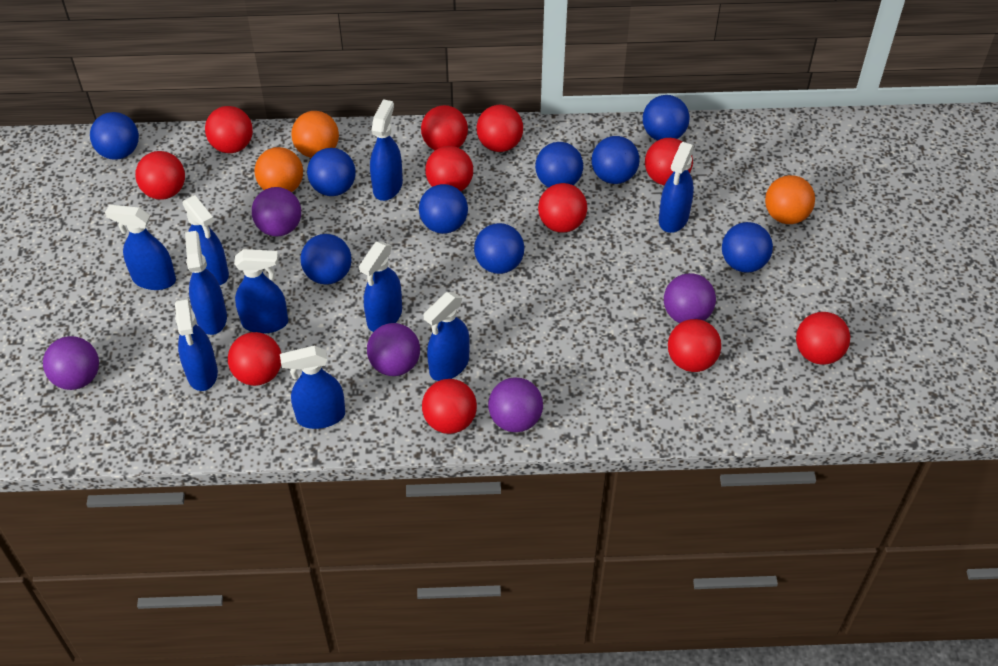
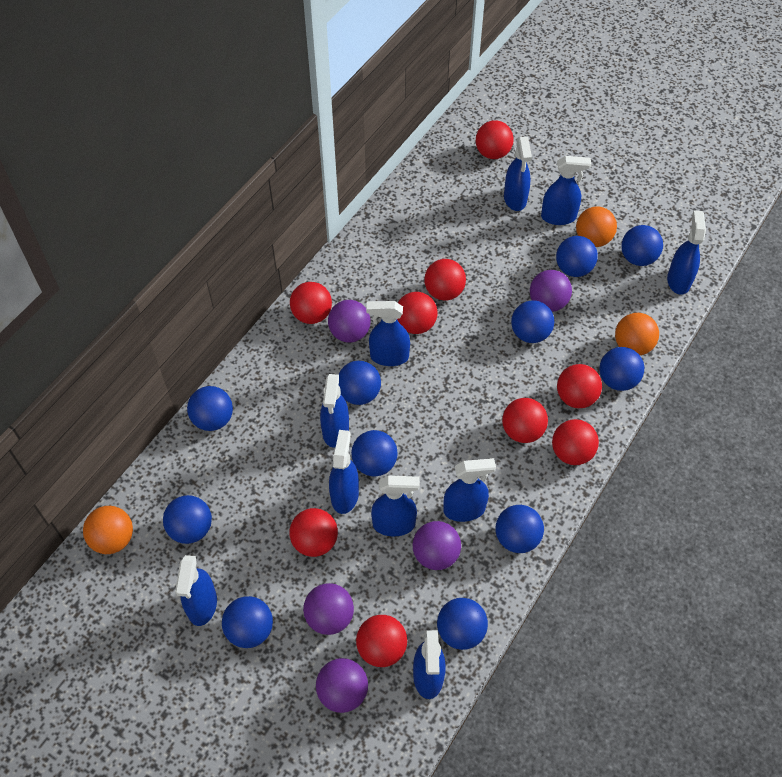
blue ball: 9 -> 11
red ball: 11 -> 9

